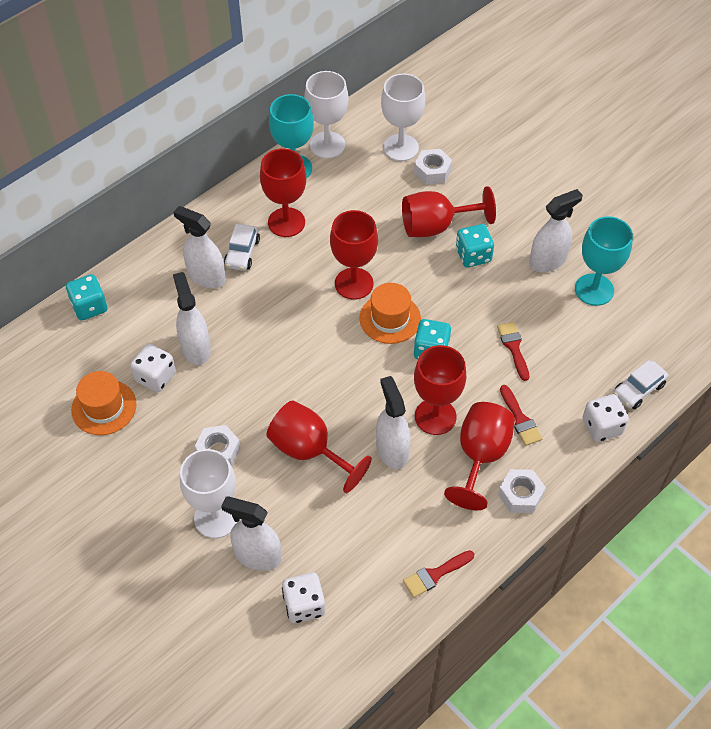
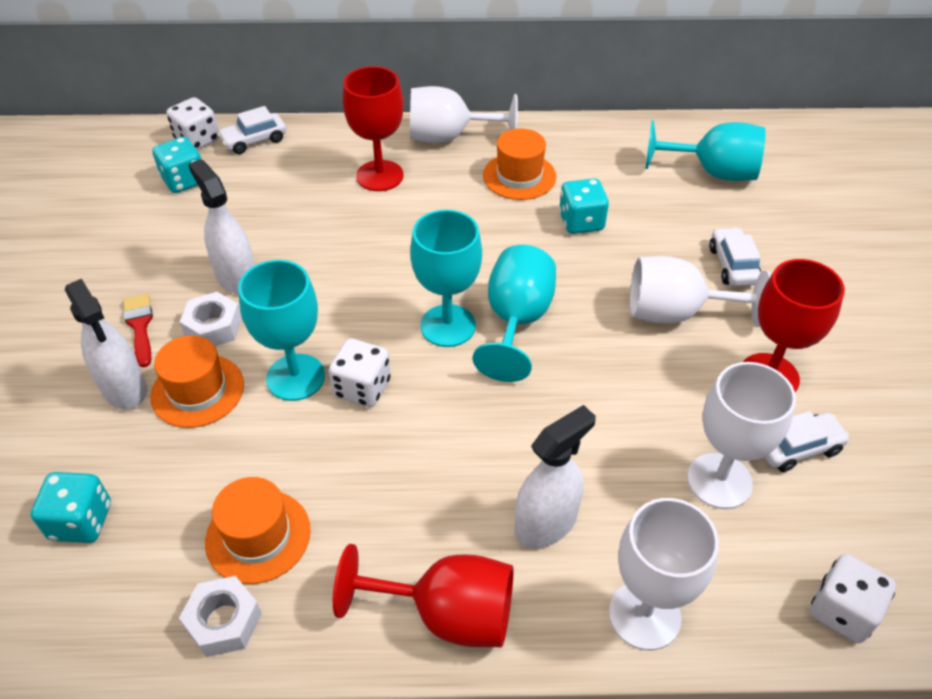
orange hat: 2 -> 3
red brush: 3 -> 1
red goblet: 6 -> 3
turquoise goblet: 2 -> 4
white car: 2 -> 3
white goblet: 3 -> 4
white nut: 3 -> 2
white spray bottle: 5 -> 3

